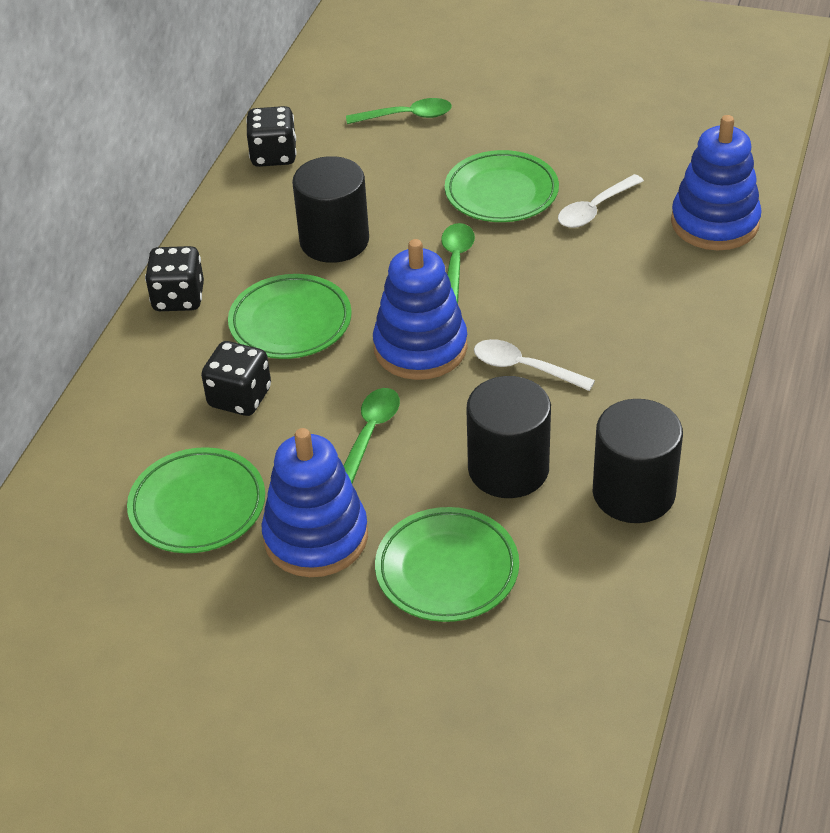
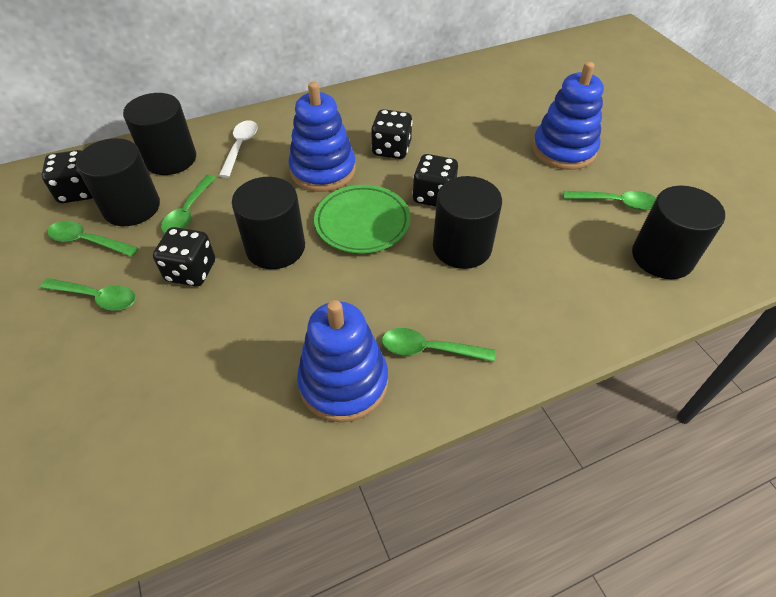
black cylinder: 3 -> 5
black dice: 3 -> 4
green plate: 4 -> 1
green spoon: 3 -> 5
white spoon: 2 -> 1

